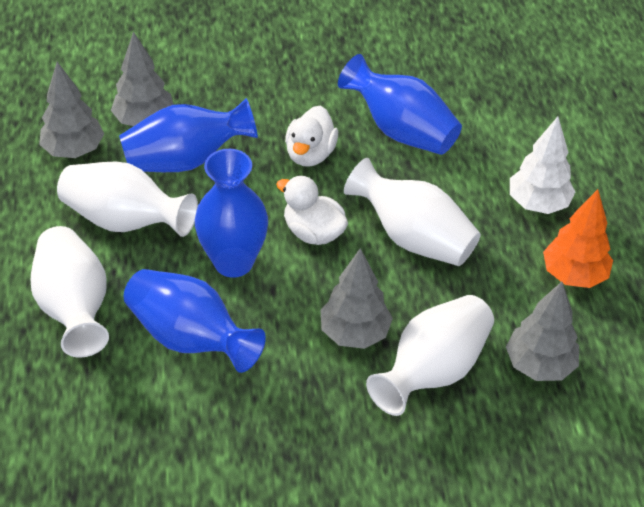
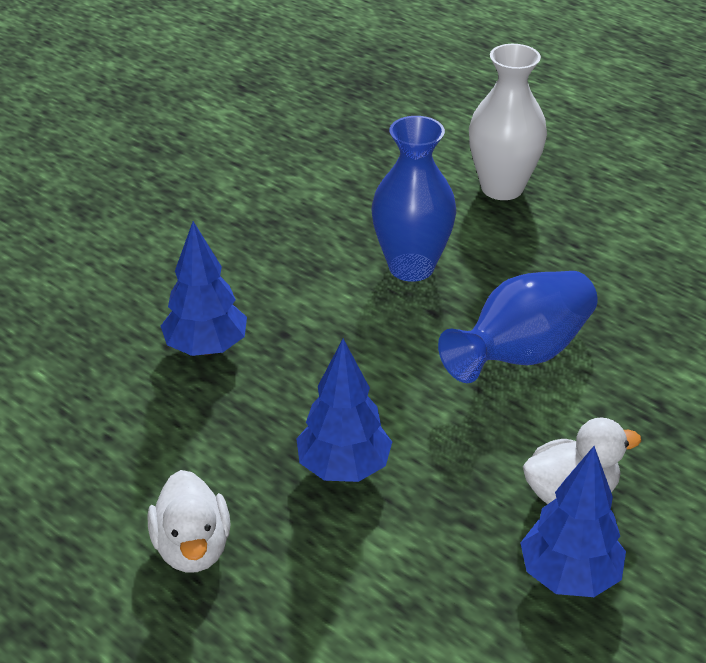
blue tree: 0 -> 3
blue vase: 4 -> 2
grey tree: 4 -> 0
orange tree: 1 -> 0
white tree: 1 -> 0
white vase: 4 -> 1

